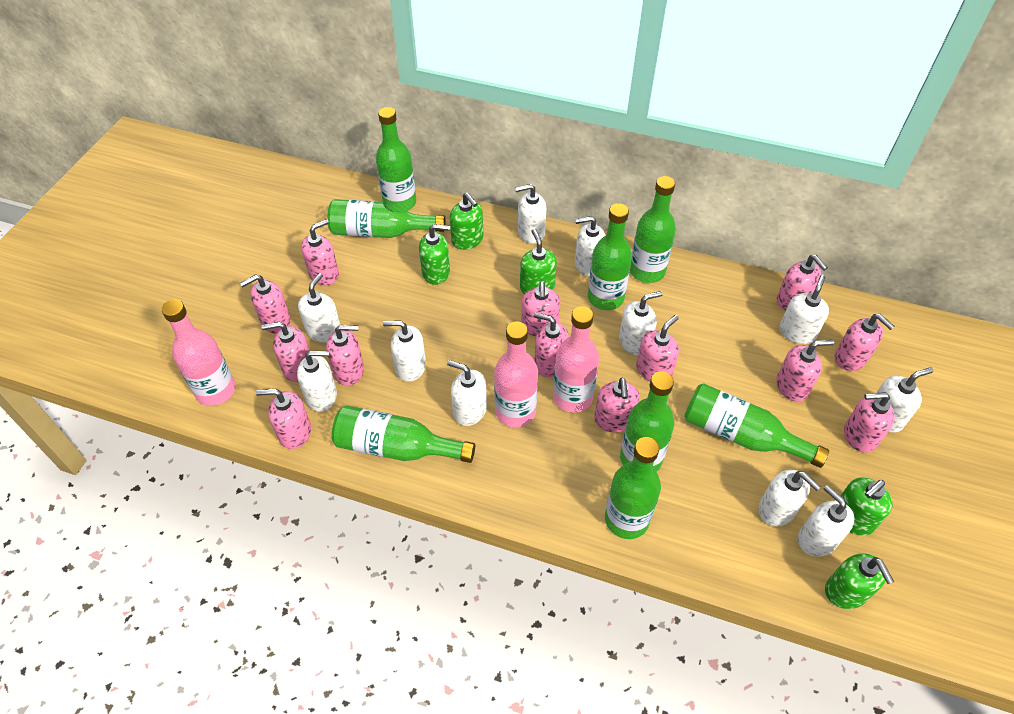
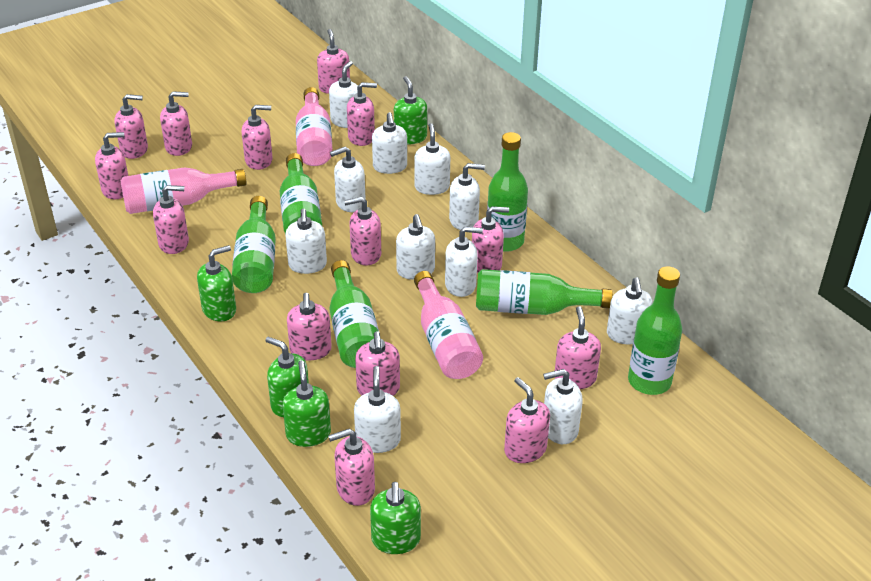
green bottle: 8 -> 6
pink soap dispenser: 13 -> 14

